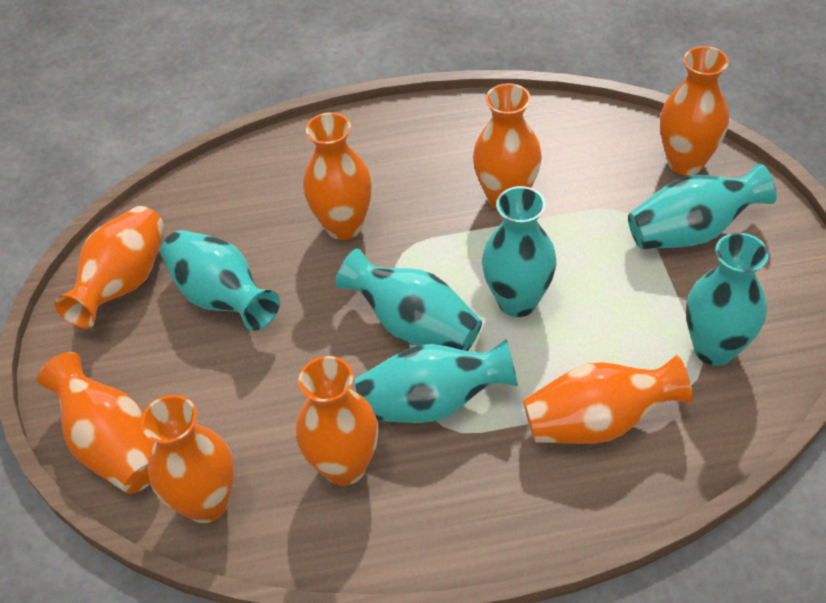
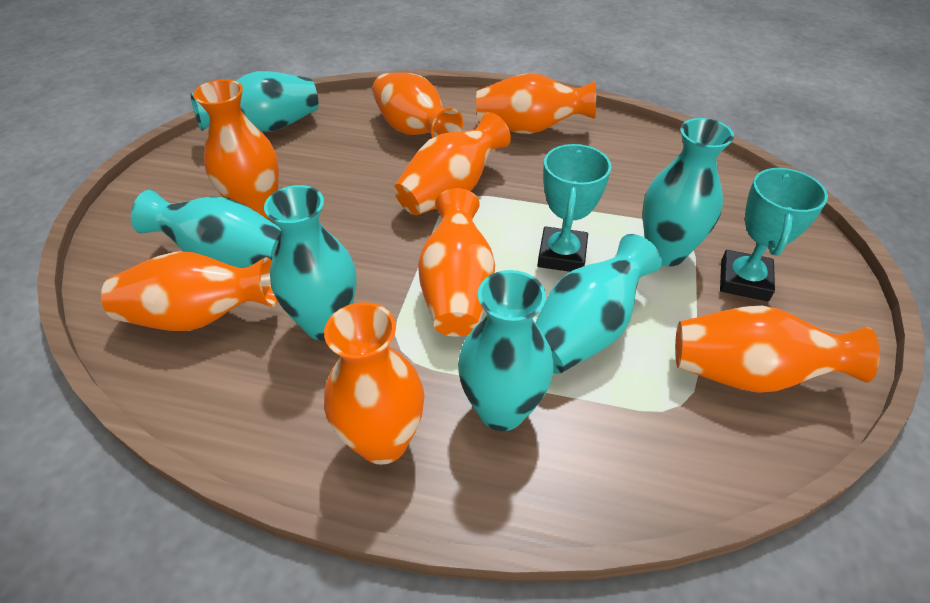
turquoise trophy: 0 -> 2

